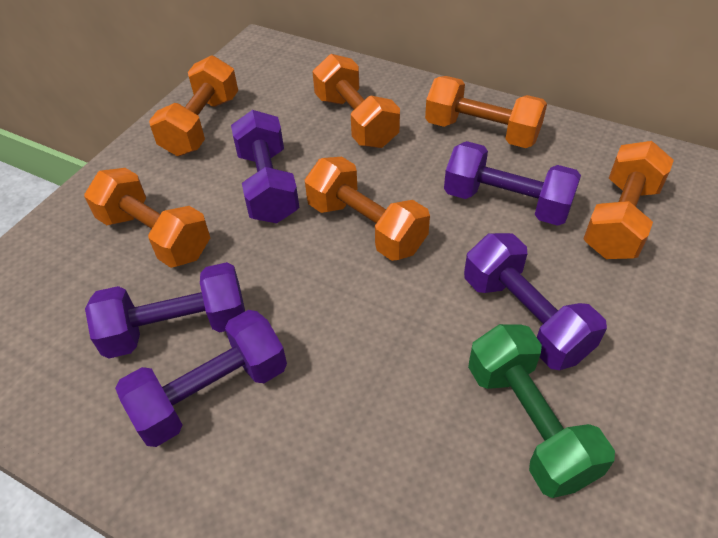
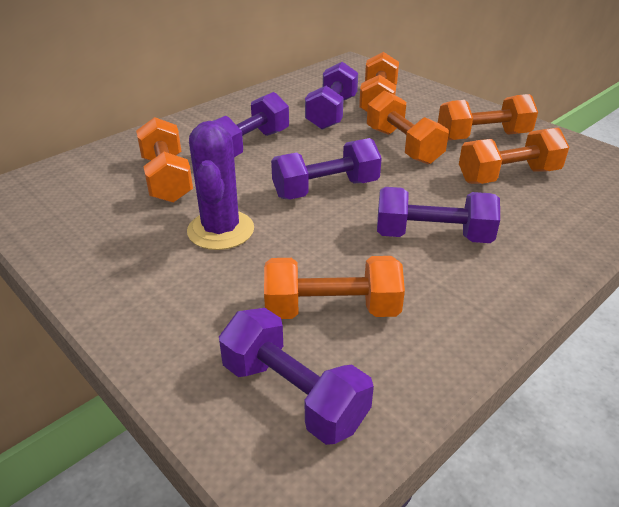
green dumbbell: 1 -> 0
purple cactus: 0 -> 1

